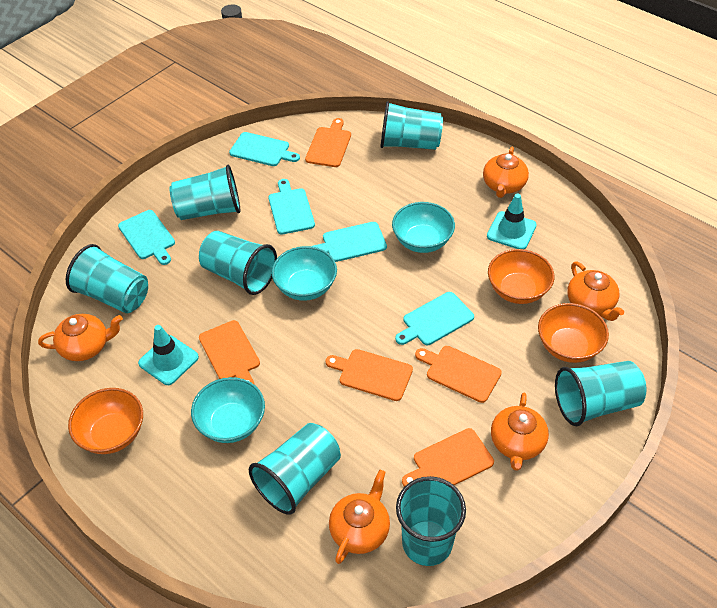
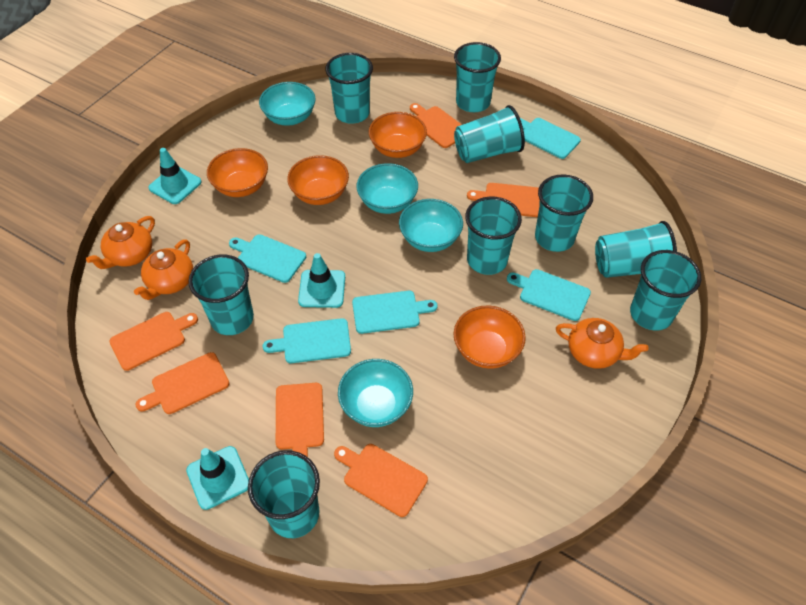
orange bowl: 3 -> 4
orange cutting board: 5 -> 6
orange teapot: 5 -> 3
turquoise bowl: 3 -> 4
turquoise cup: 7 -> 9
turquoise traffic cone: 2 -> 3

